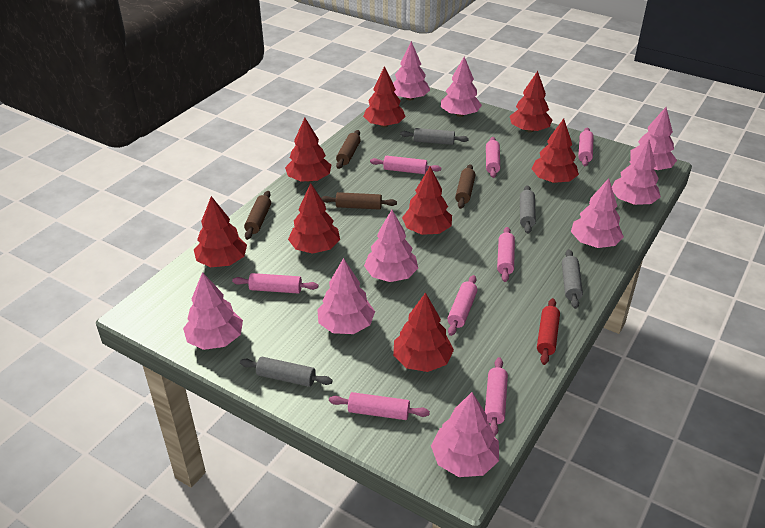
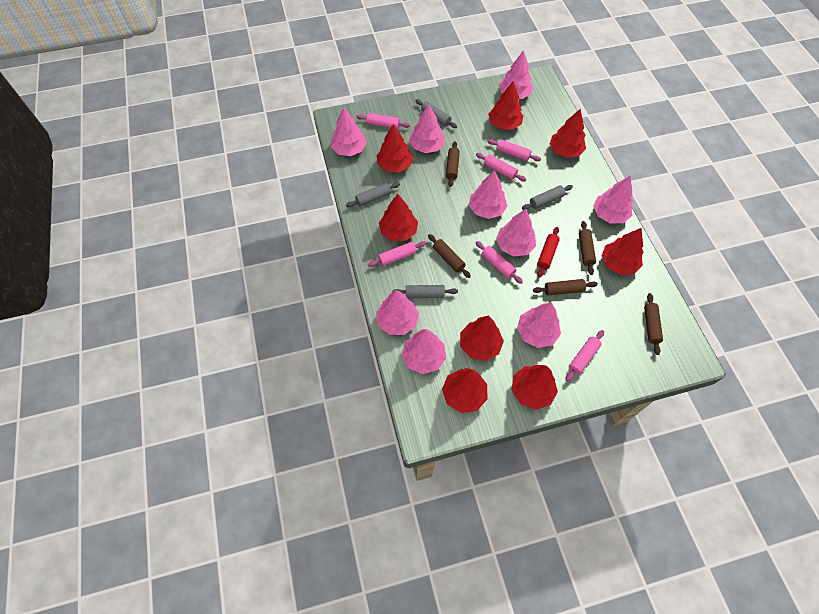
brown rolling pin: 4 -> 5
pink rolling pin: 8 -> 6

